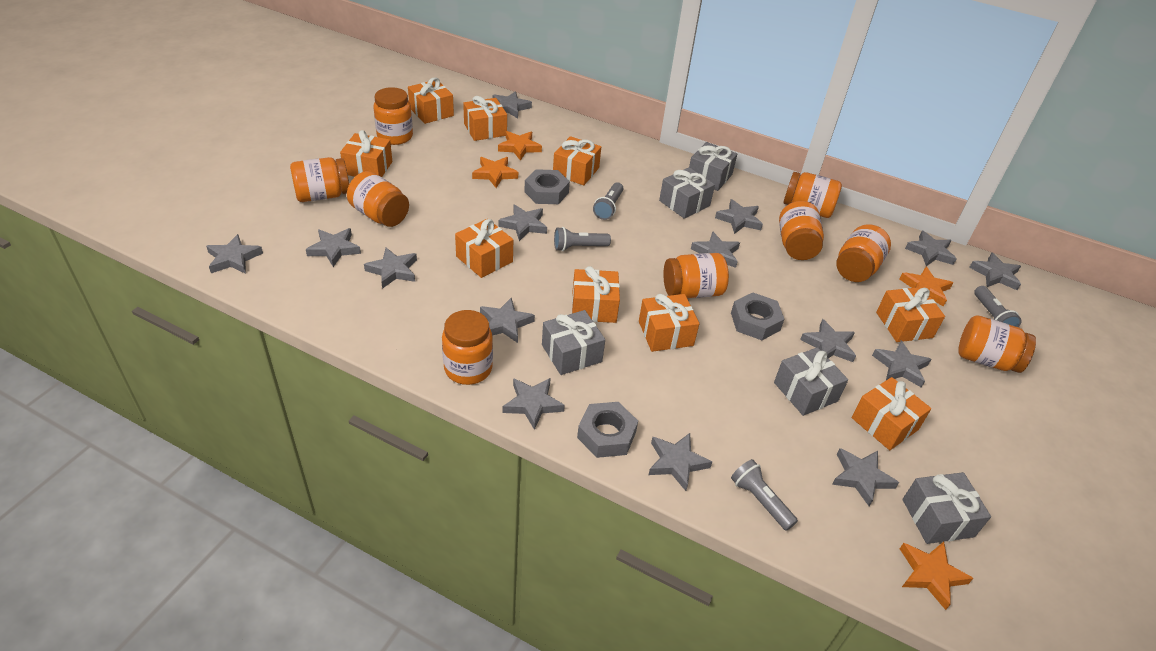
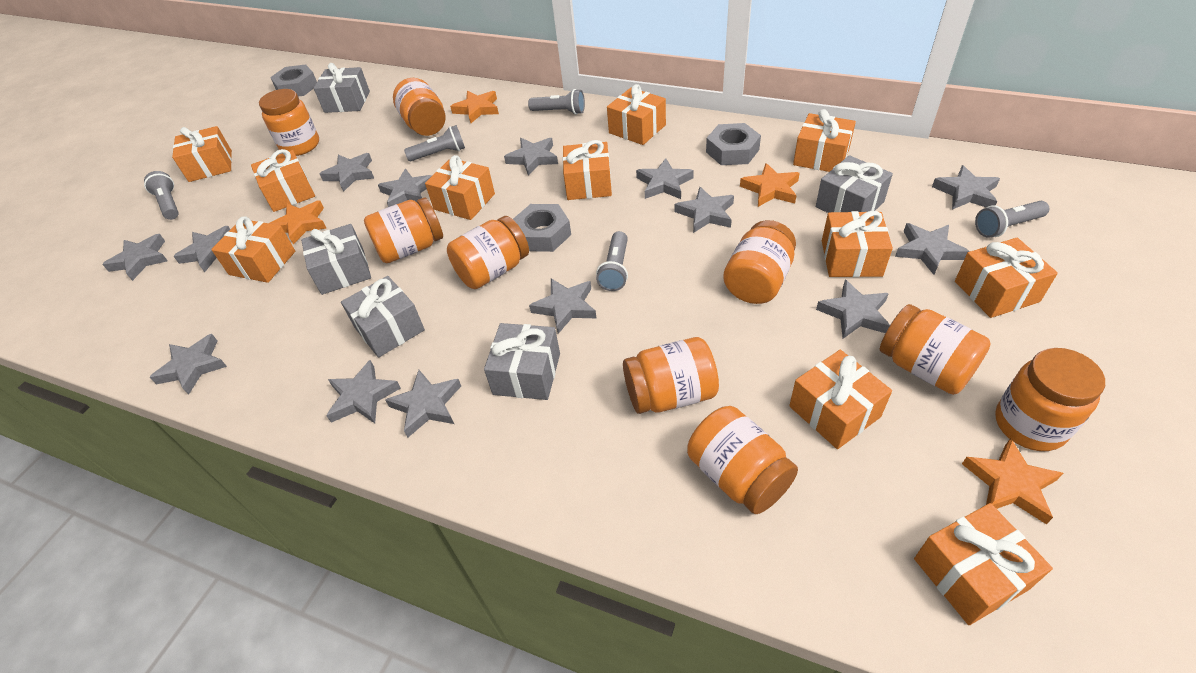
grey flashlight: 4 -> 5
grey star: 15 -> 14
orange gift: 9 -> 11

